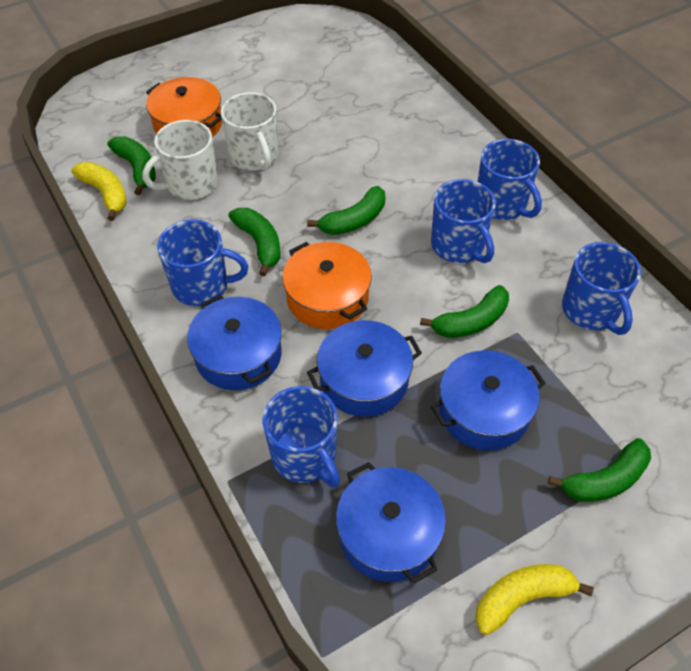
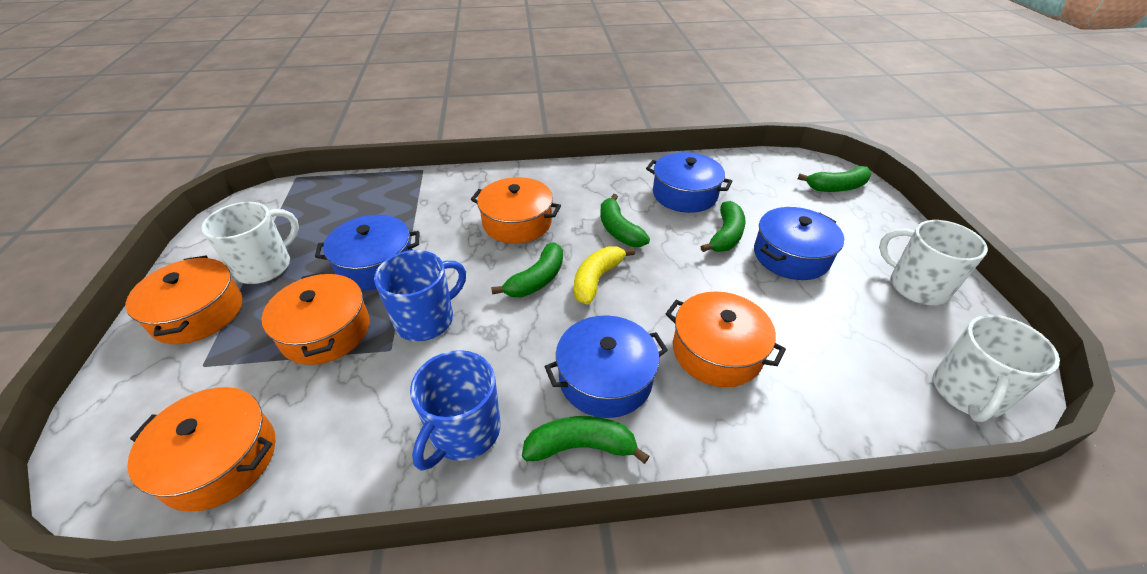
blue mug: 5 -> 2
orange pot: 2 -> 5
white mug: 2 -> 3
yellow banana: 2 -> 1

